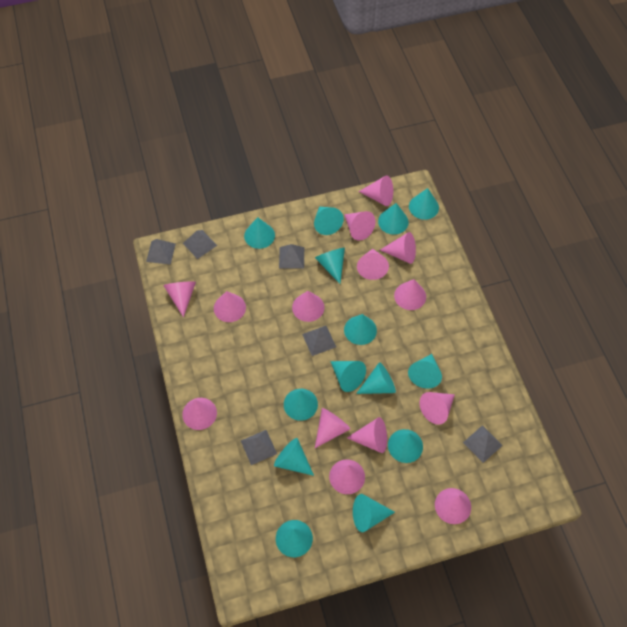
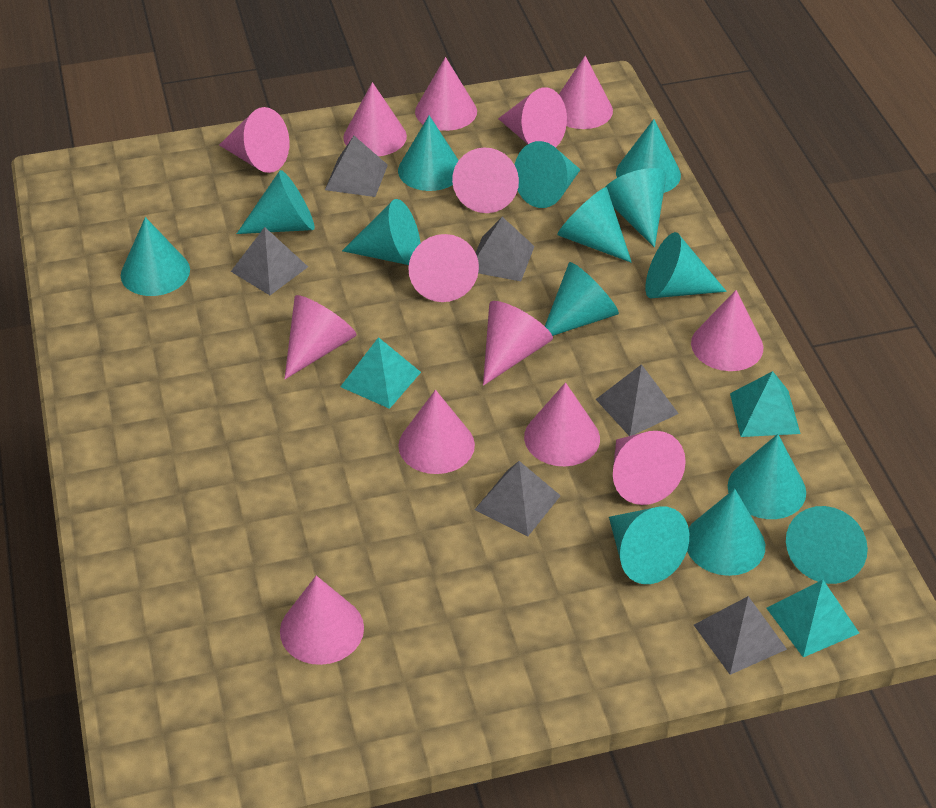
turquoise pyramid: 0 -> 3

